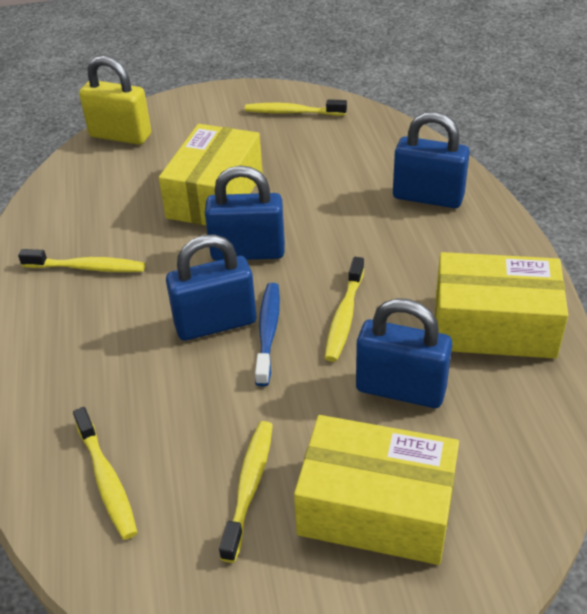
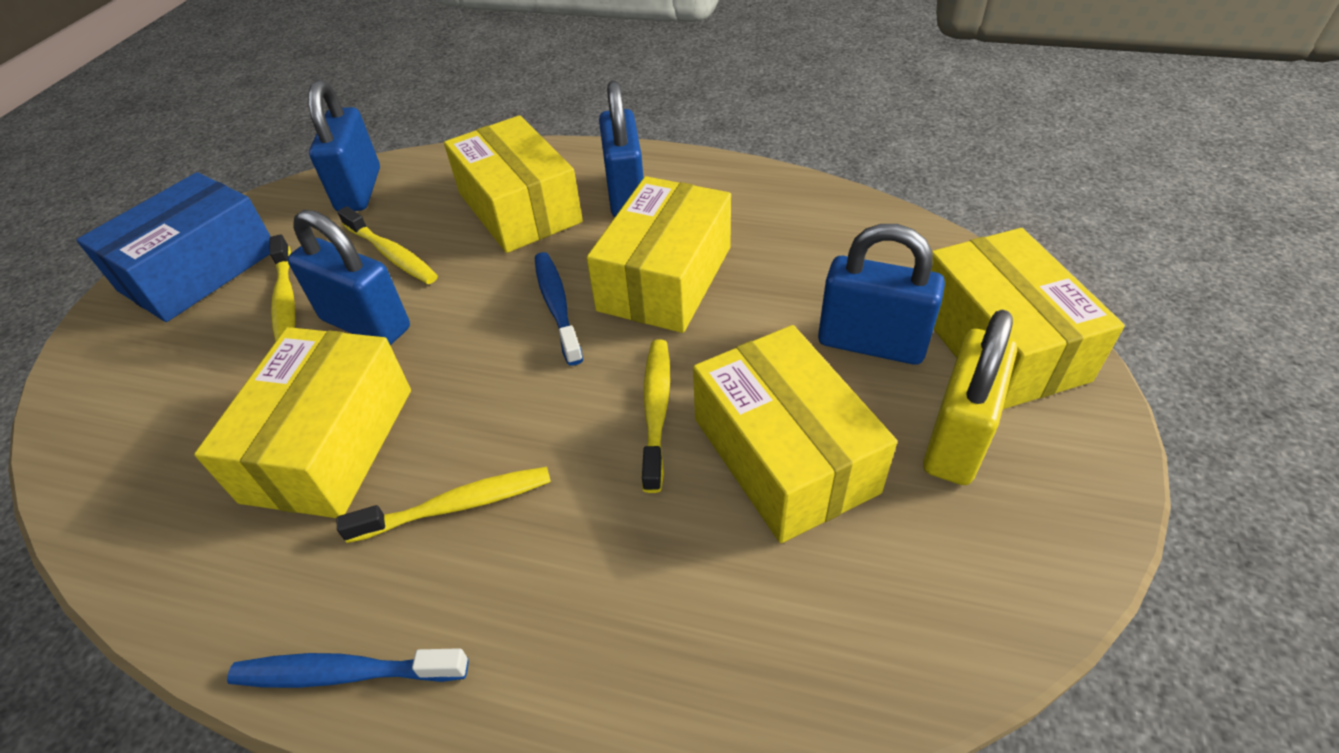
blue box: 0 -> 1
blue toothbrush: 1 -> 2
yellow box: 3 -> 5
yellow toothbrush: 5 -> 4

